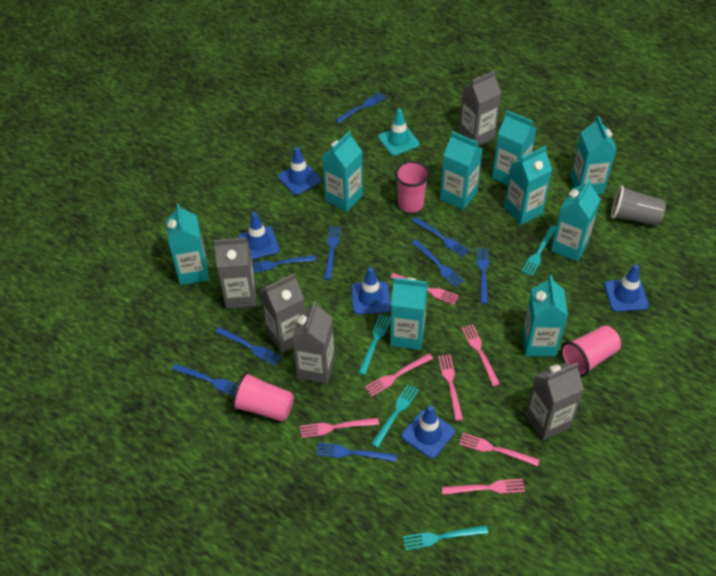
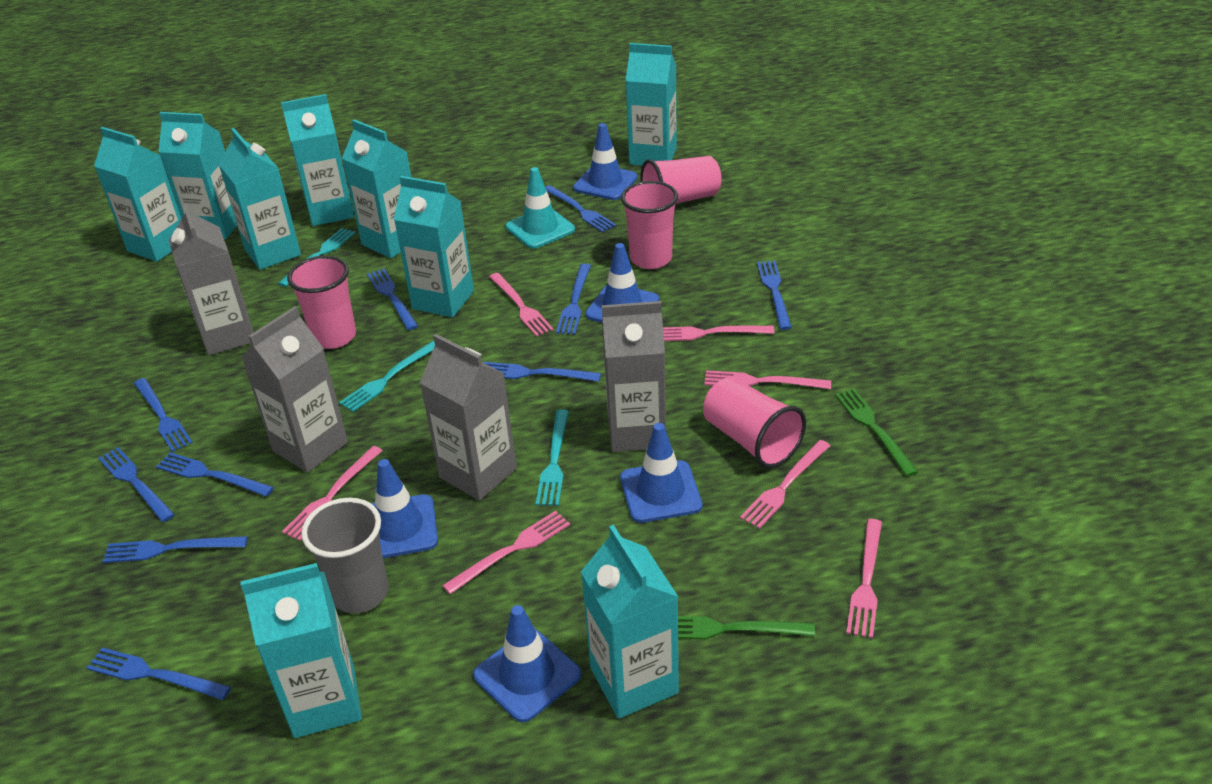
blue fork: 9 -> 10
green fork: 0 -> 2
grey carton: 5 -> 4
pink cup: 3 -> 4
turquoise fork: 4 -> 3

